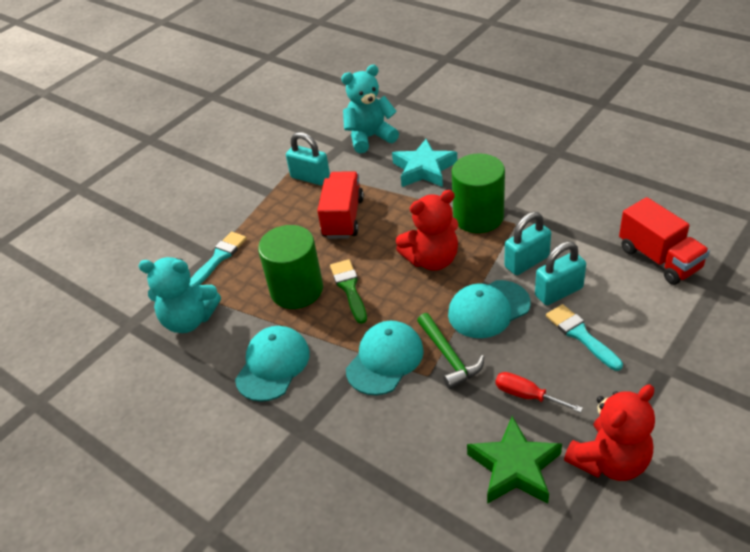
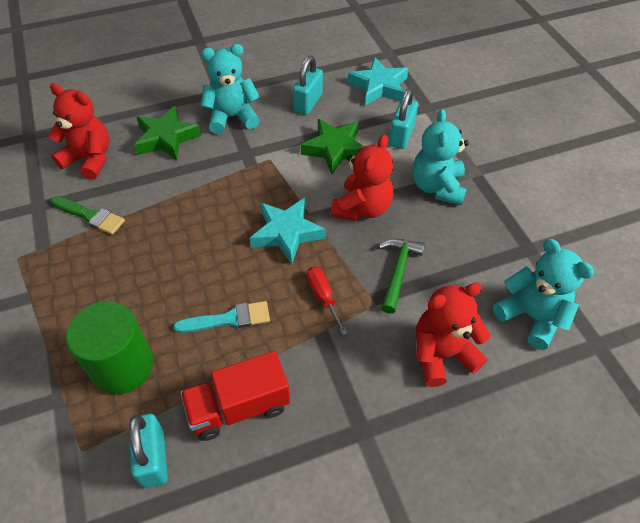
green cylinder: 2 -> 1
green star: 1 -> 2
red teddy bear: 2 -> 3
red truck: 2 -> 1
turquoise brush: 2 -> 1
turquoise cap: 3 -> 0
turquoise star: 1 -> 2
turquoise teddy bear: 2 -> 3

